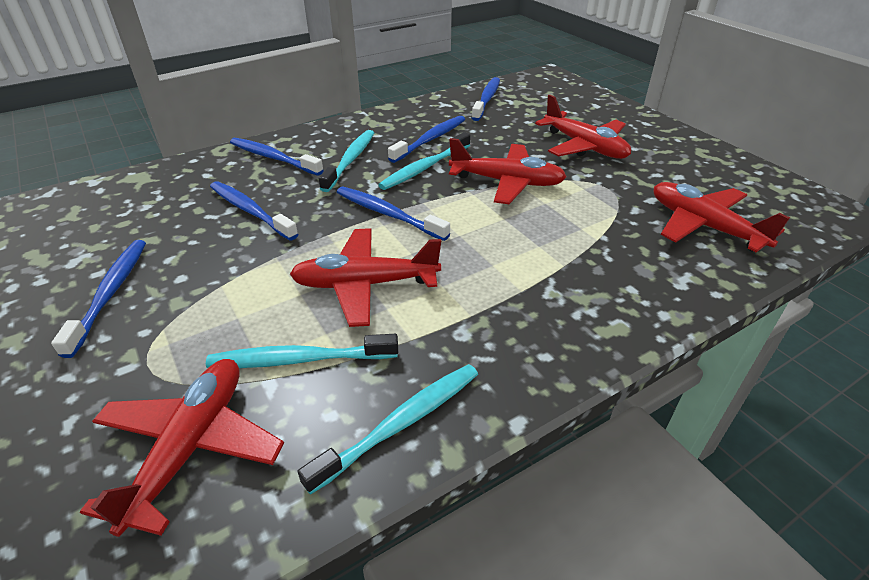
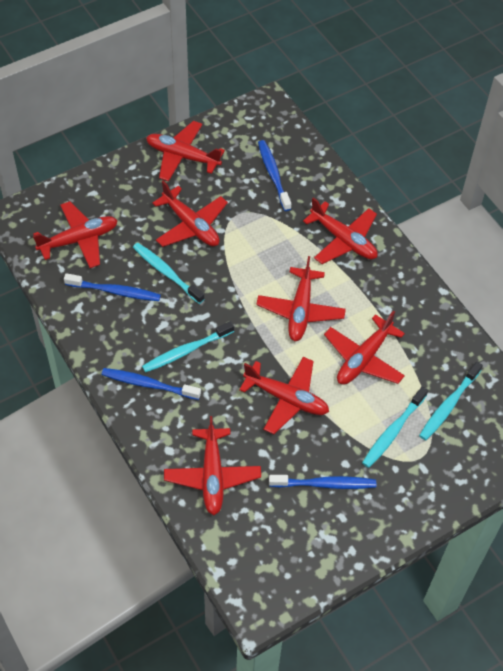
blue toothbrush: 6 -> 4
red plane: 5 -> 8

